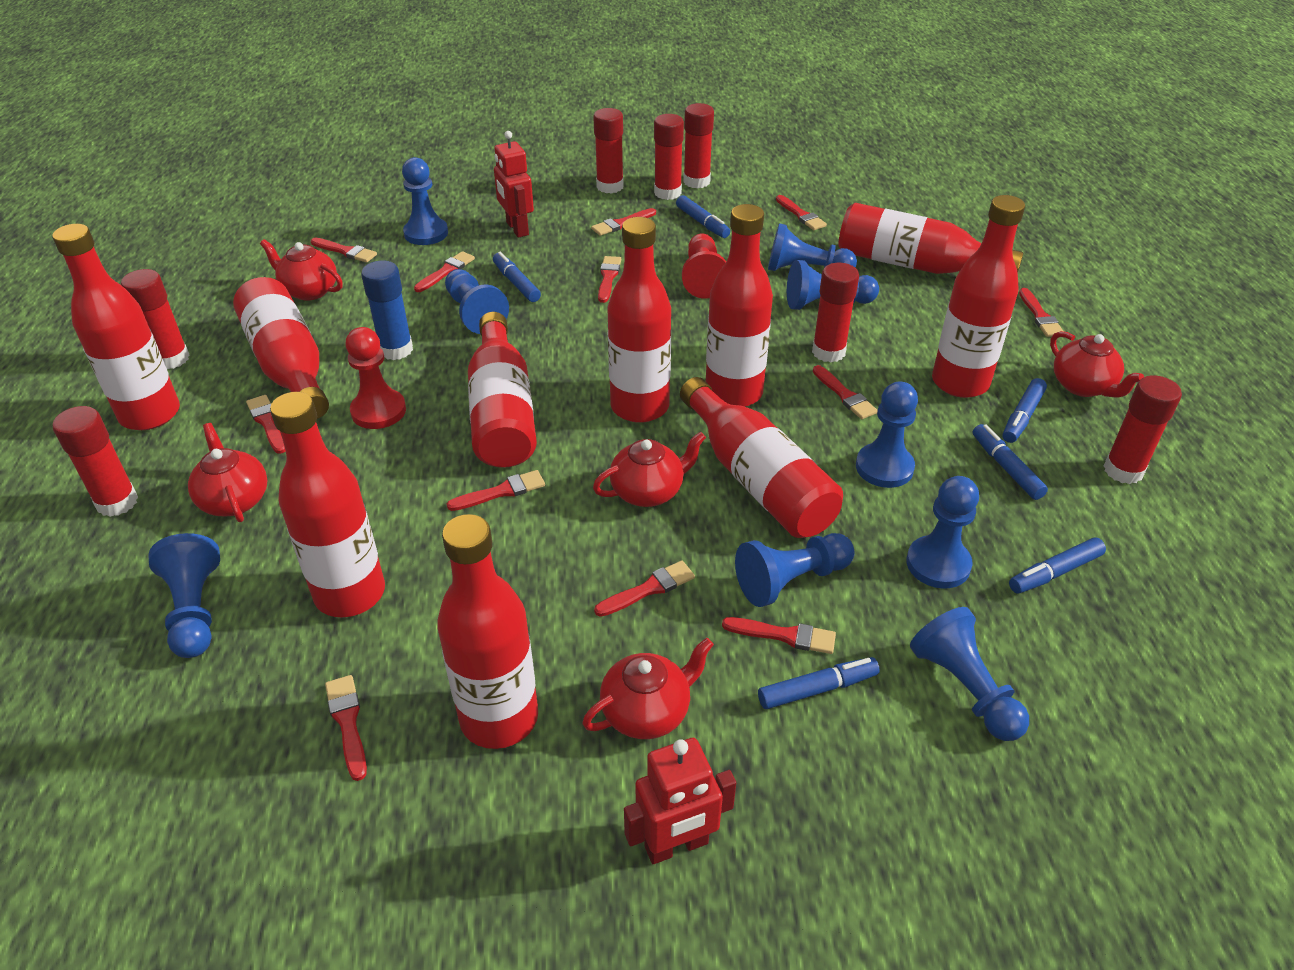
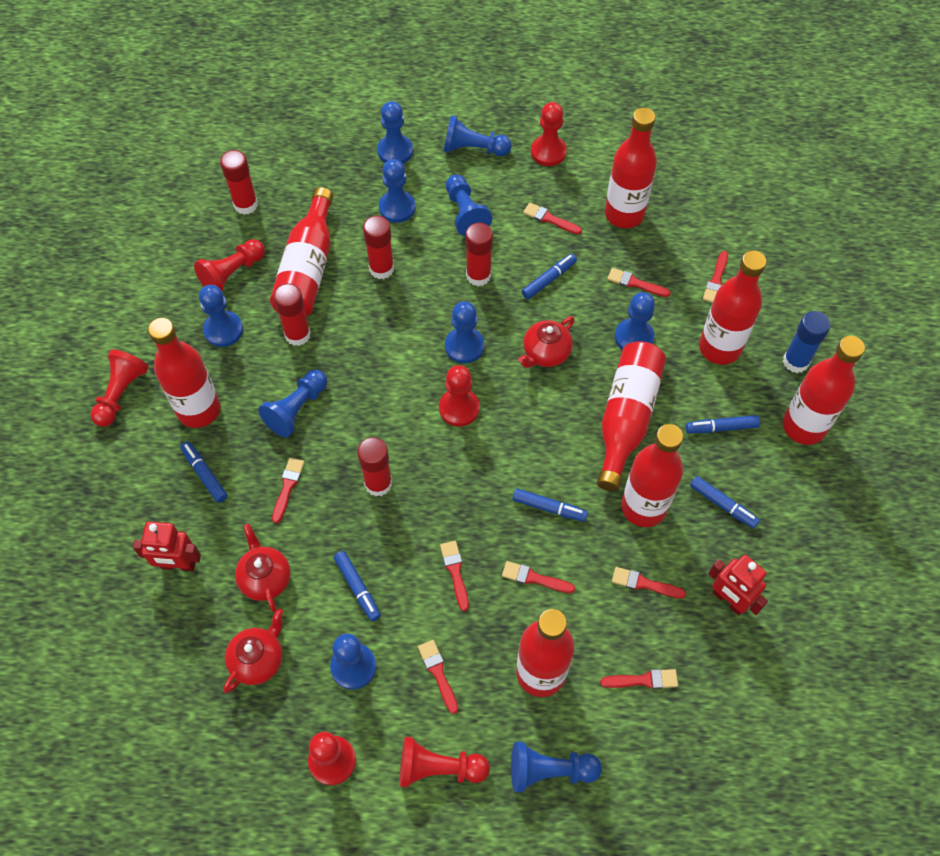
blue pawn: 9 -> 10
red bottle: 10 -> 8
red brush: 12 -> 9
red glue stick: 7 -> 5
red pawn: 2 -> 6
red teapot: 5 -> 3

